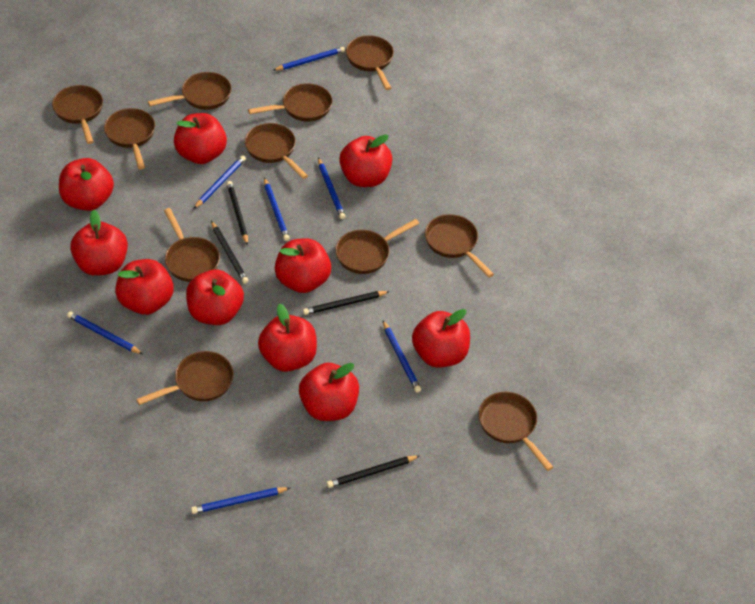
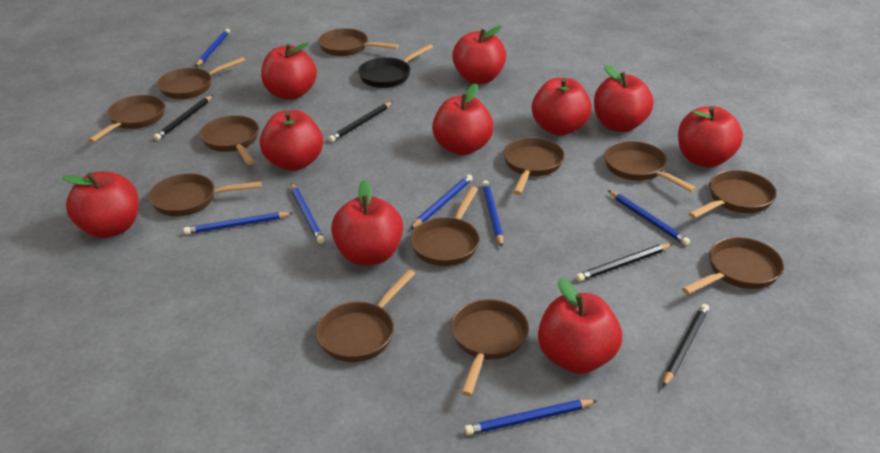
black pan: 0 -> 1
brown pan: 11 -> 12

